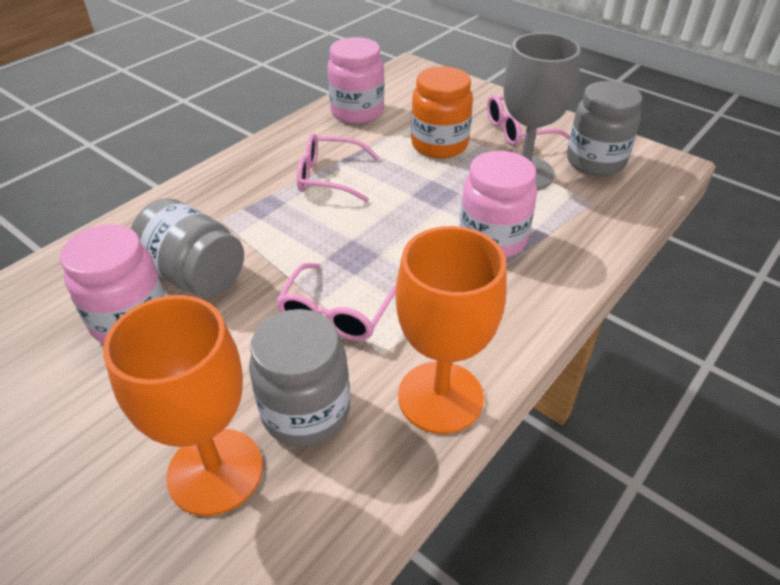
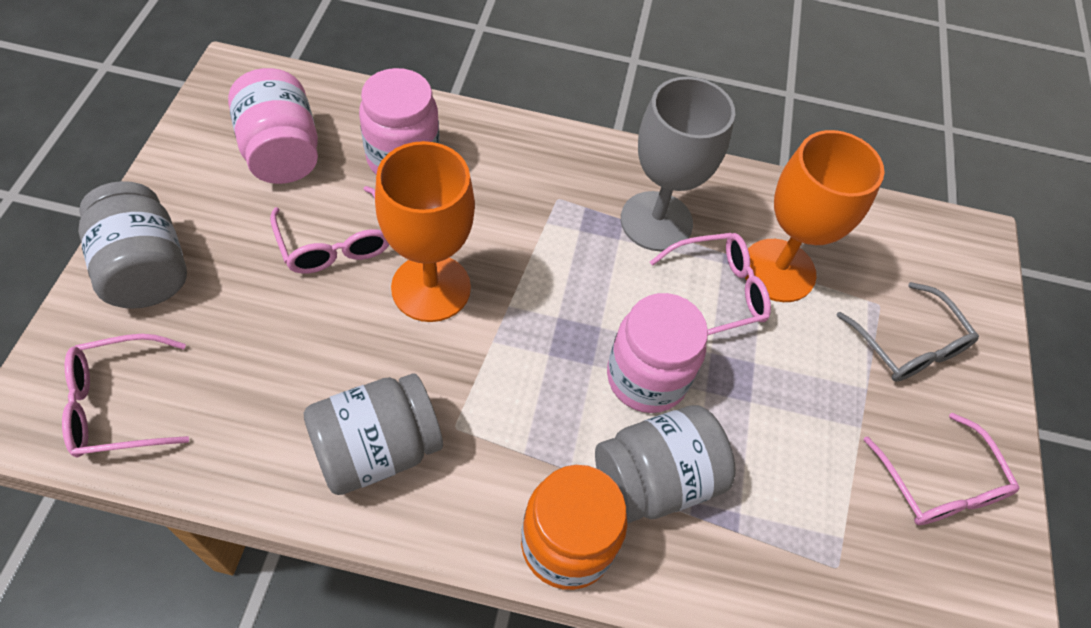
grey glasses: 0 -> 1
pink glasses: 3 -> 4

